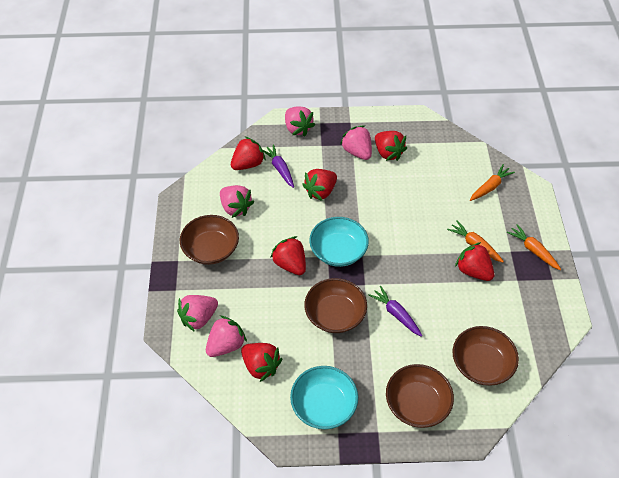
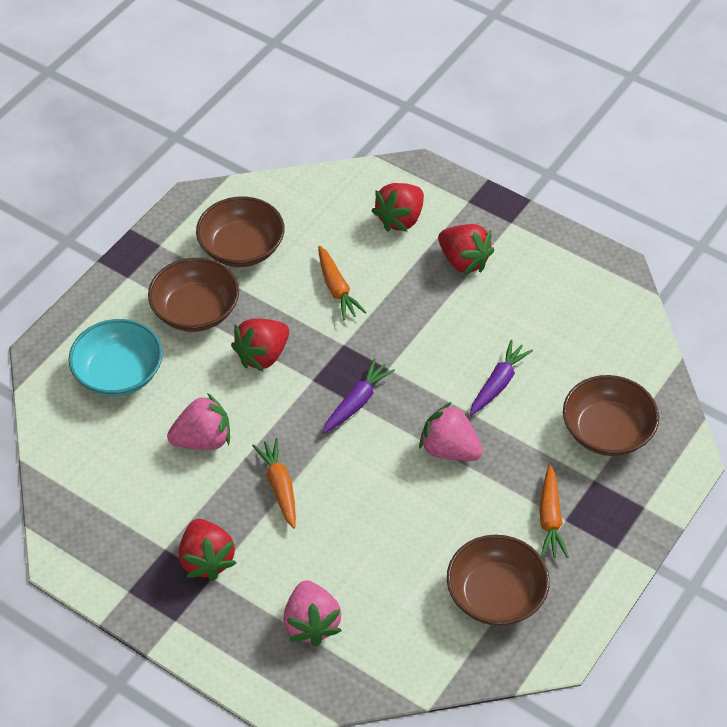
pink strawberry: 5 -> 3
red strawberry: 6 -> 4
turquoise bowl: 2 -> 1

